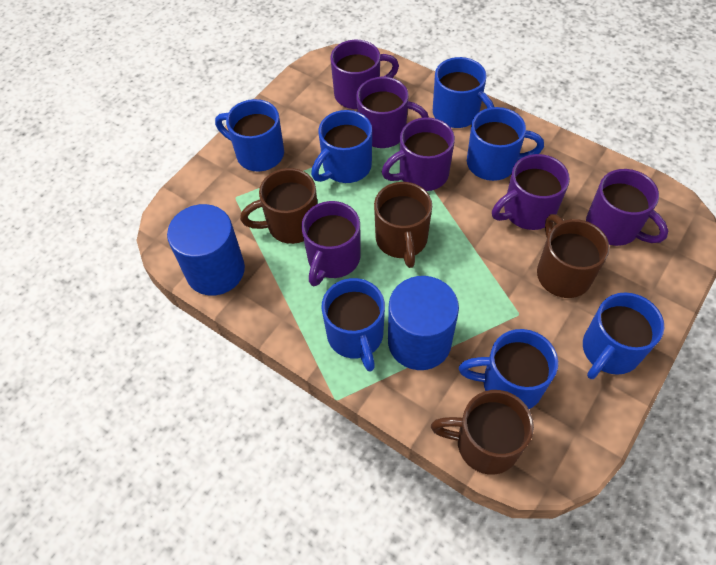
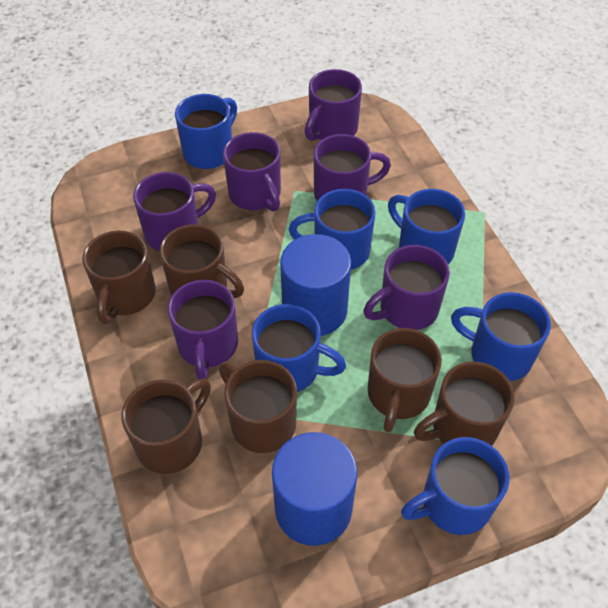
blue mug: 7 -> 6
brown mug: 4 -> 6

